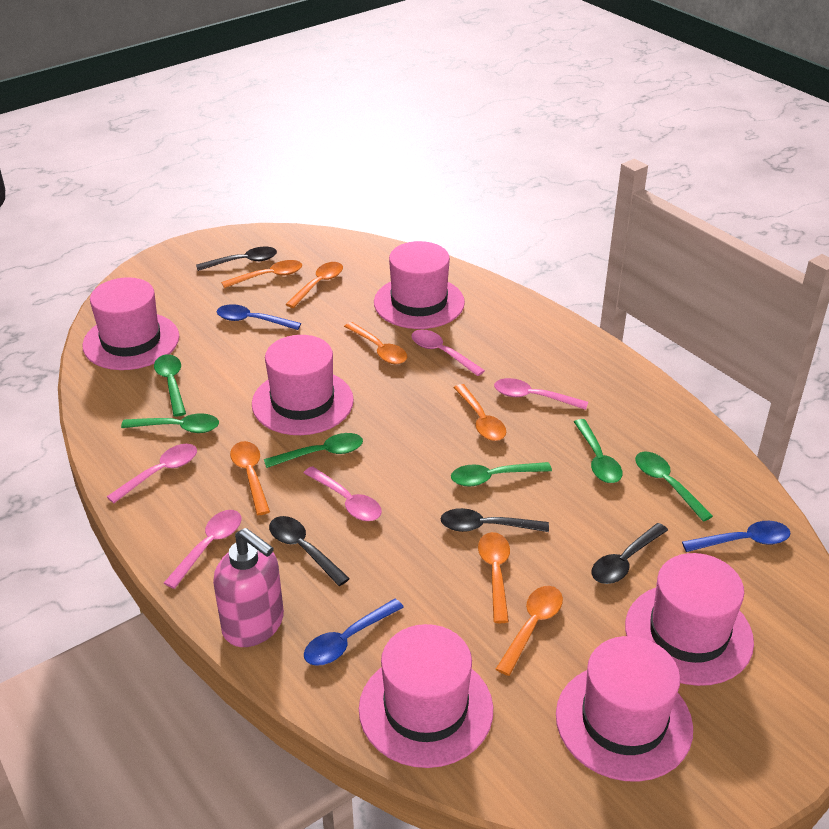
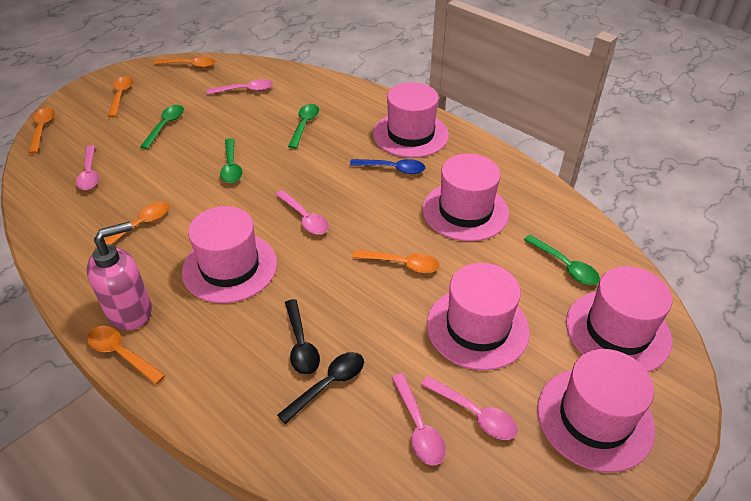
black spoon: 4 -> 2
blue spoon: 3 -> 1
green spoon: 6 -> 4
orange spoon: 7 -> 6

